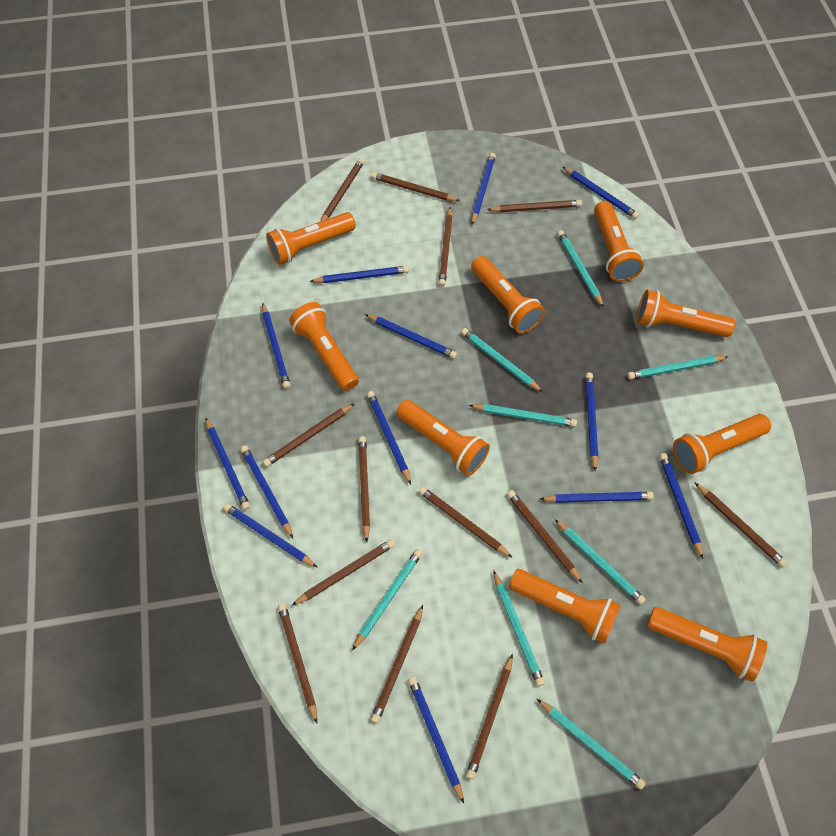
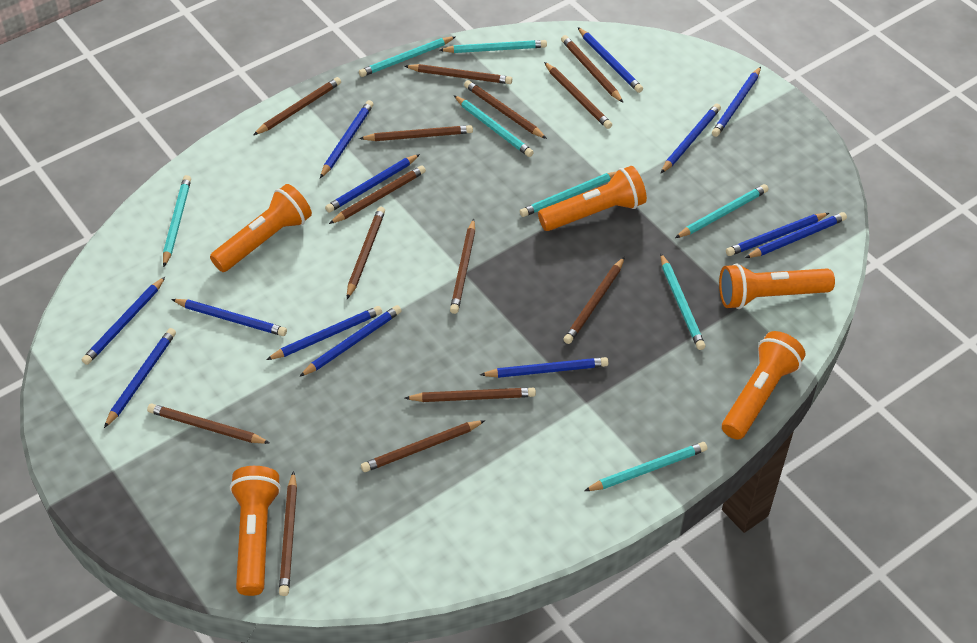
brown pencil: 13 -> 14
orange flashlight: 9 -> 5

